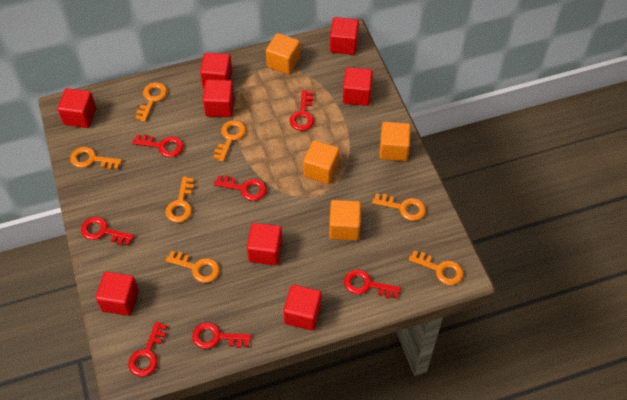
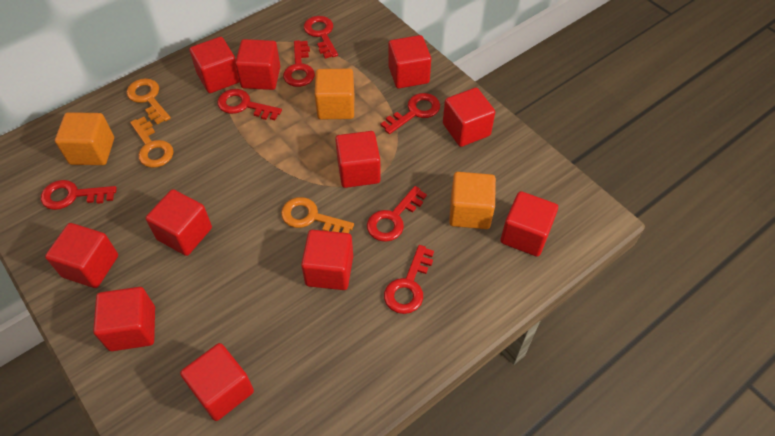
orange cube: 4 -> 3
orange key: 7 -> 3
red cube: 8 -> 11

